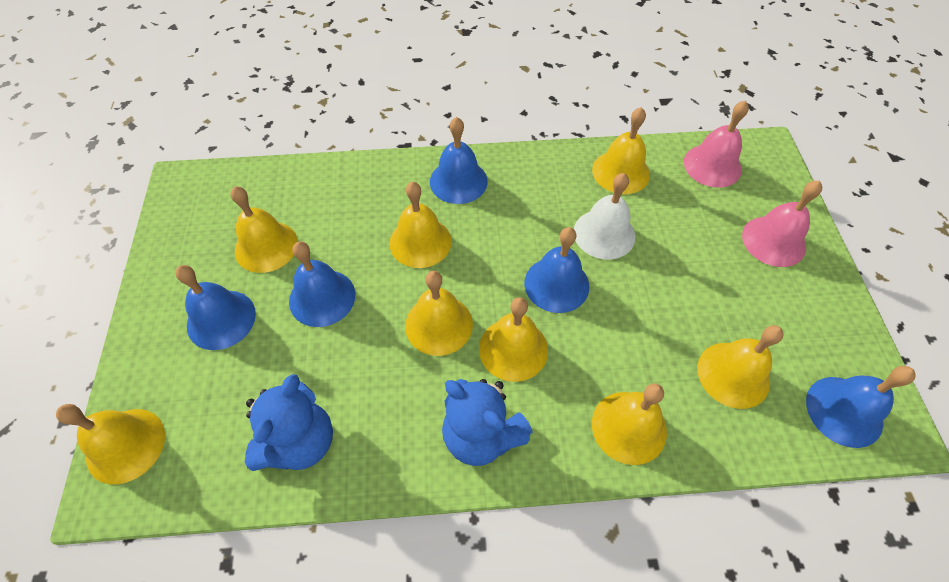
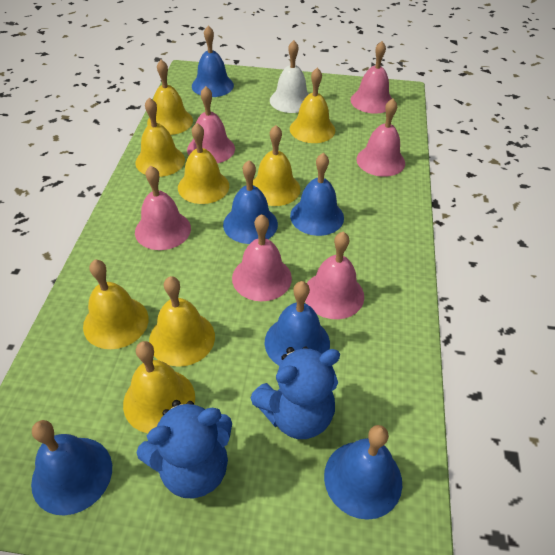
blue bell: 5 -> 6
pink bell: 2 -> 6

